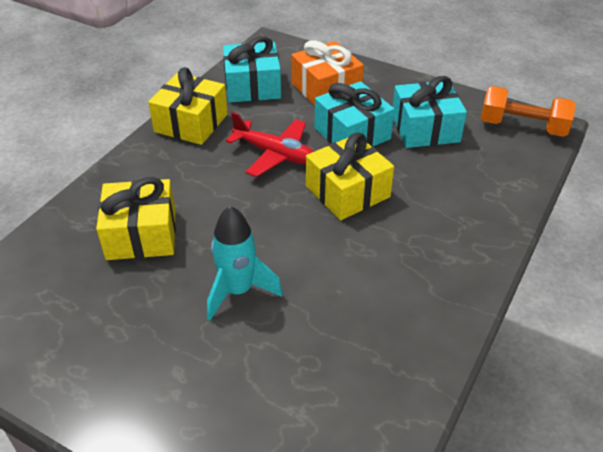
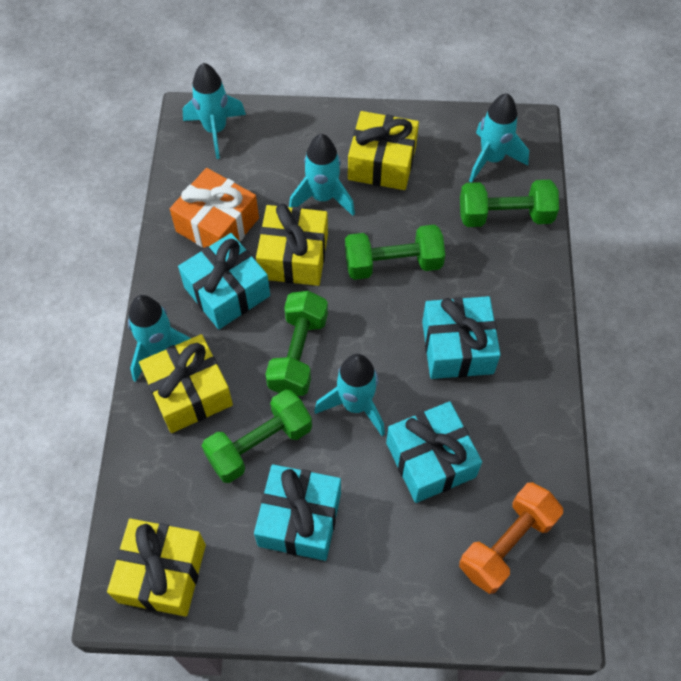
green dumbbell: 0 -> 4
red plane: 1 -> 0
turquoise gift: 3 -> 4
turquoise rocket: 1 -> 5
yellow gift: 3 -> 4

